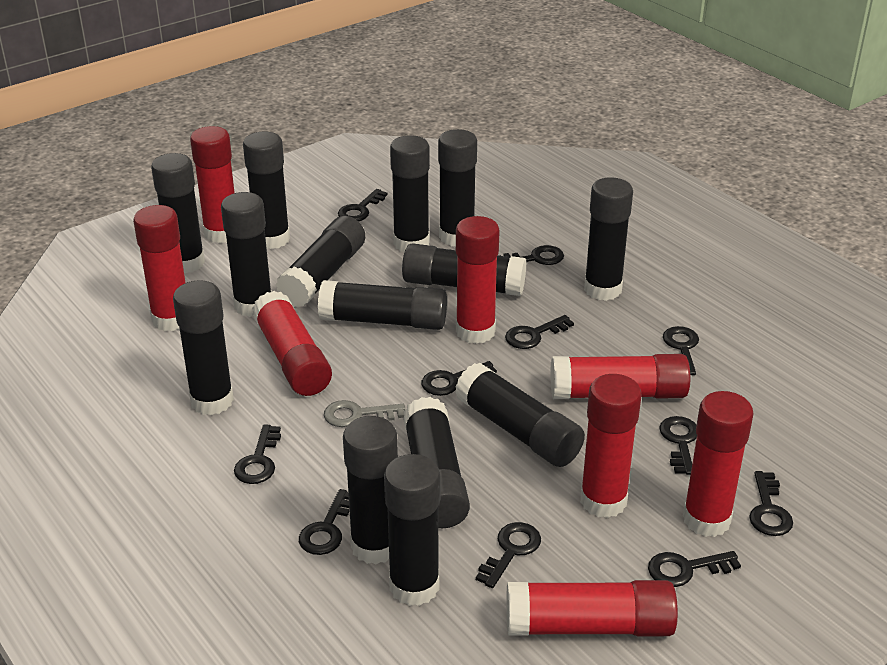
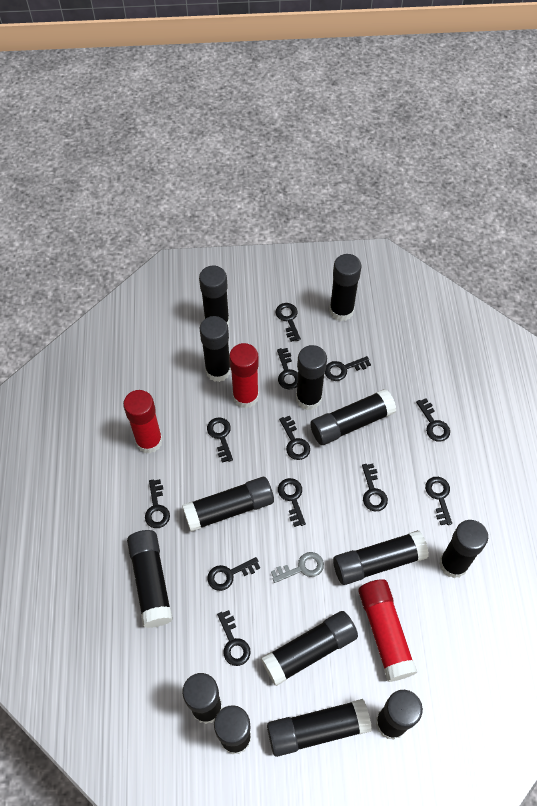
black key: 11 -> 12
red glue stick: 8 -> 3

